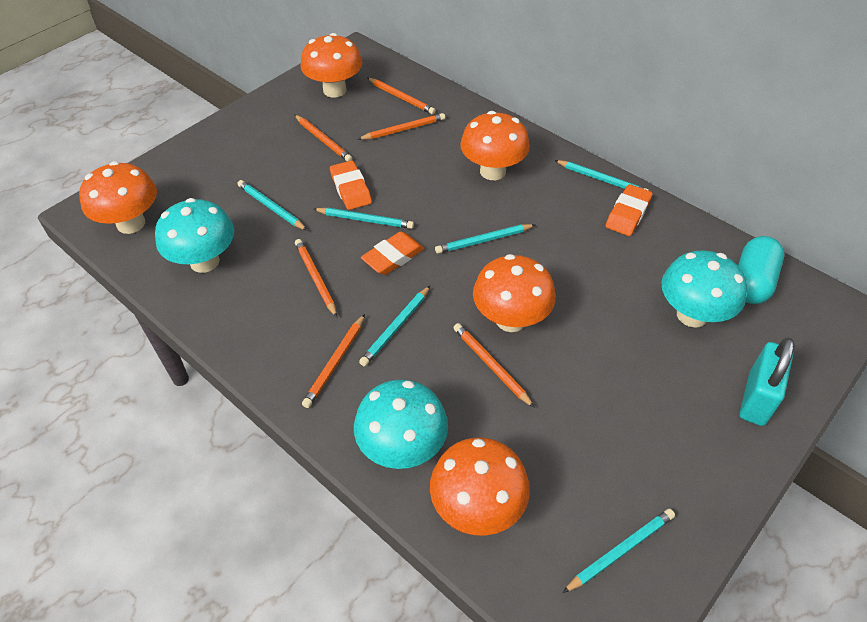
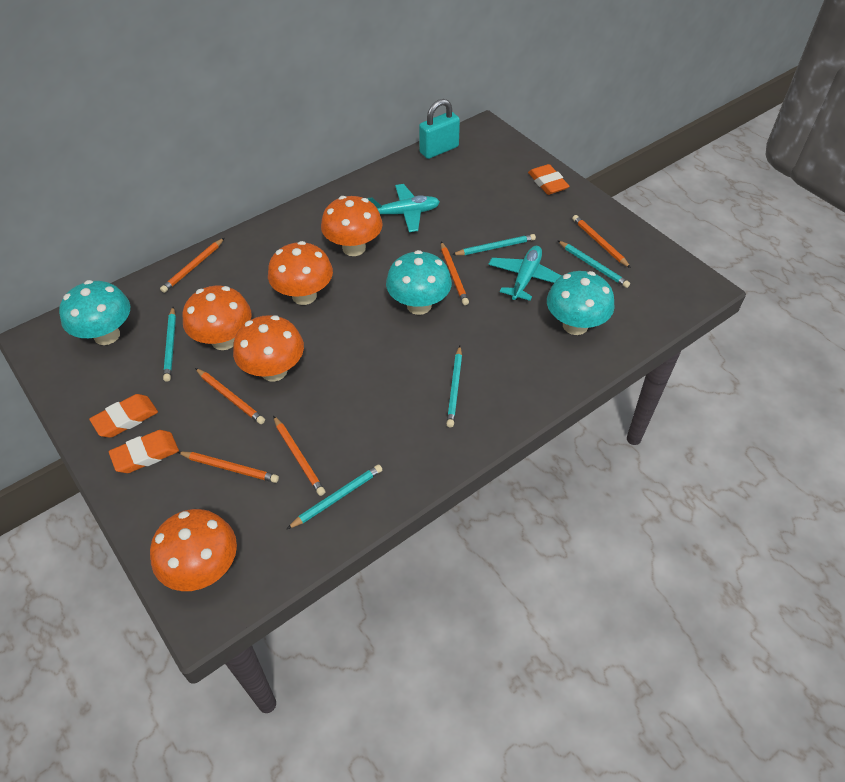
turquoise capsule: 1 -> 0
turquoise pencil: 6 -> 5
turquoise plane: 0 -> 2

